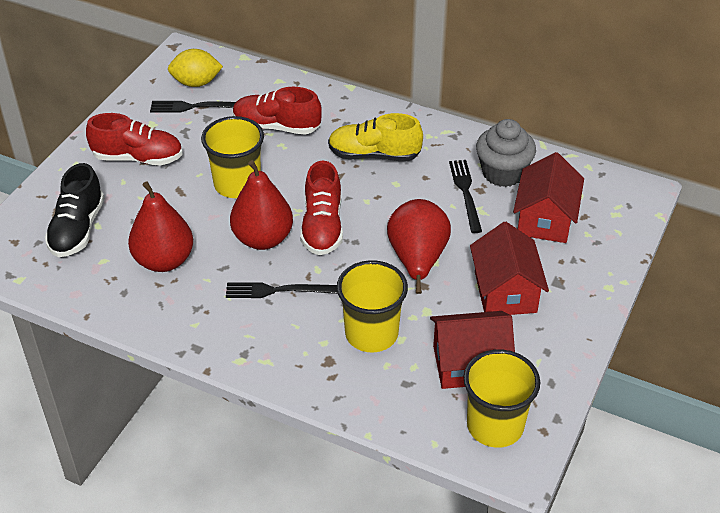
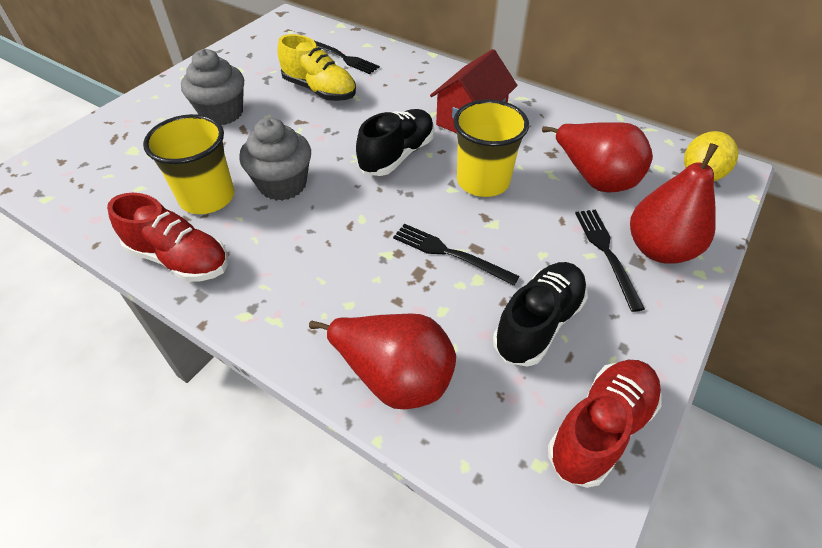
black shoe: 1 -> 2
grey cupcake: 1 -> 2
red house: 3 -> 1
red shoe: 3 -> 2
yellow cup: 3 -> 2

